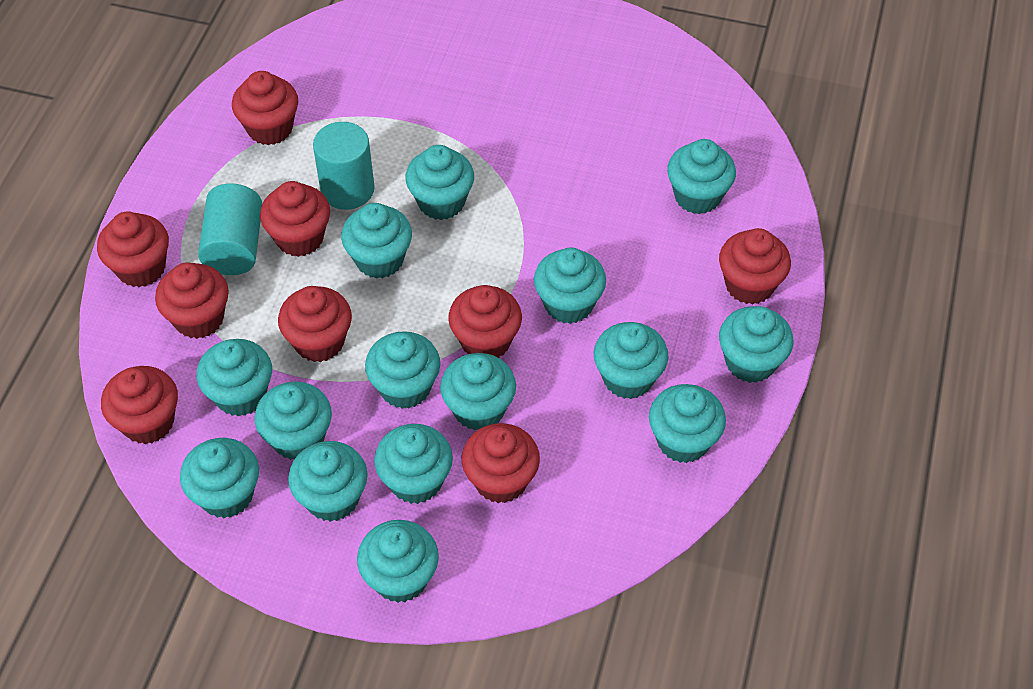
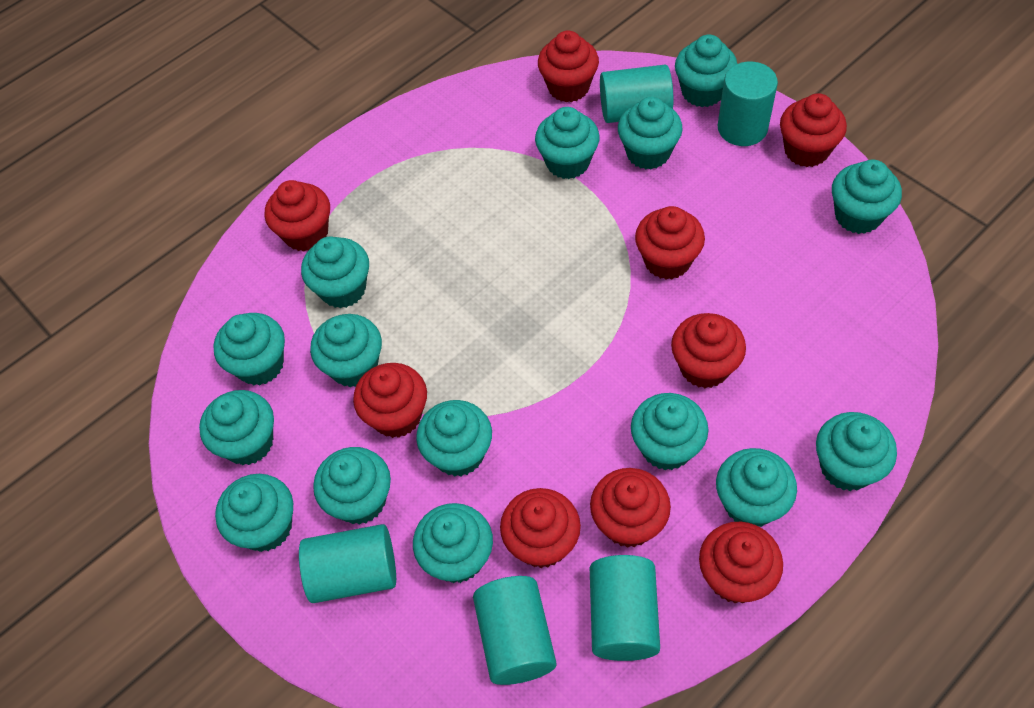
turquoise cylinder: 2 -> 5

